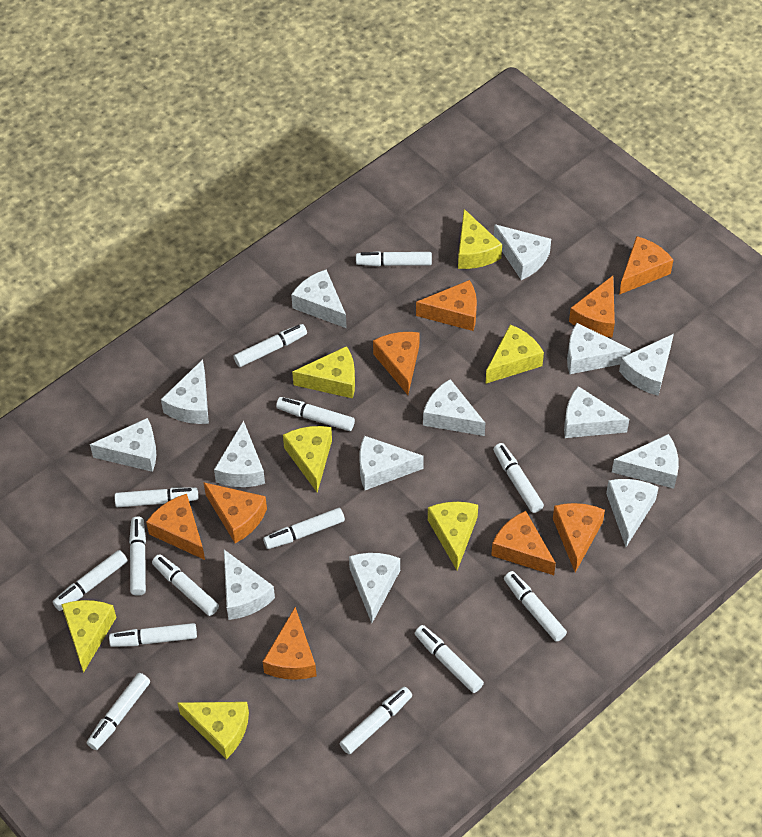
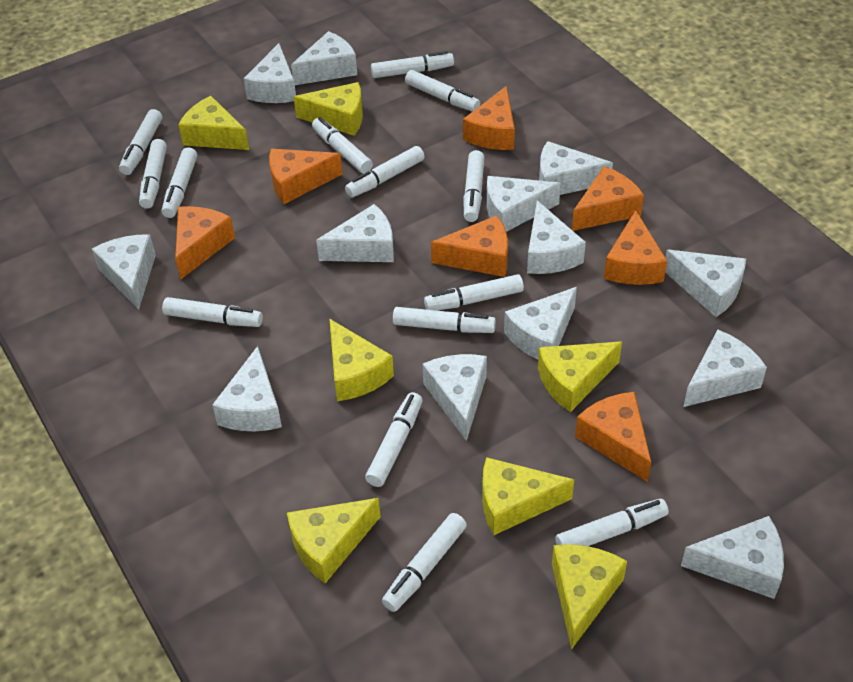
orange cheese: 9 -> 7
white cheese: 14 -> 13

